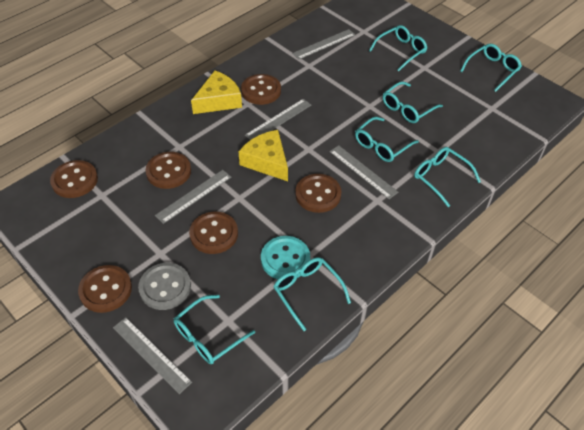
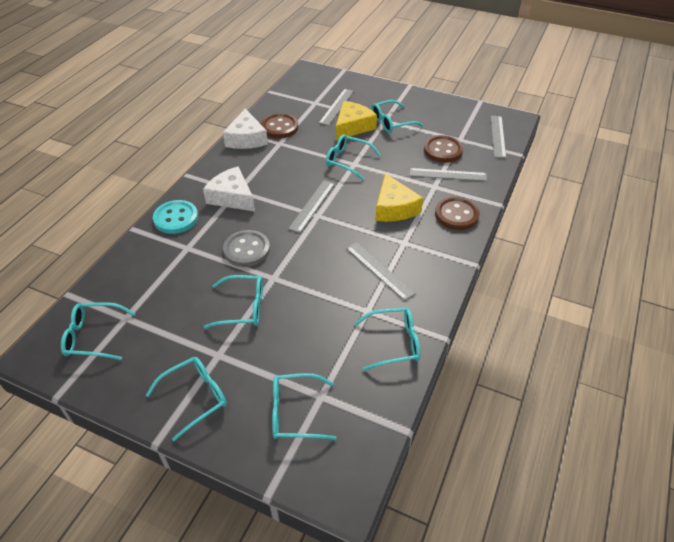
brown button: 6 -> 3
white cheese: 0 -> 2

